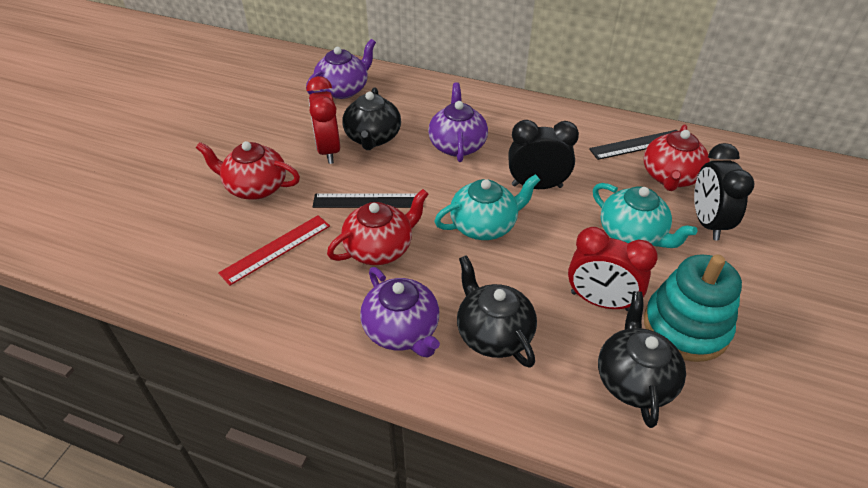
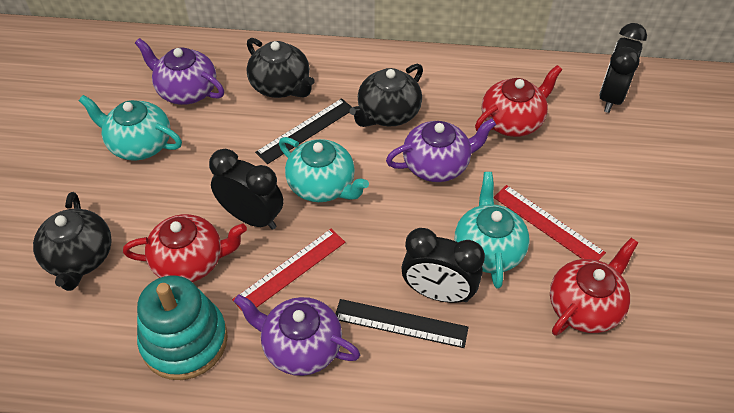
black clock: 2 -> 3
red clock: 2 -> 0
red ruler: 1 -> 2
turquoise teapot: 2 -> 3

